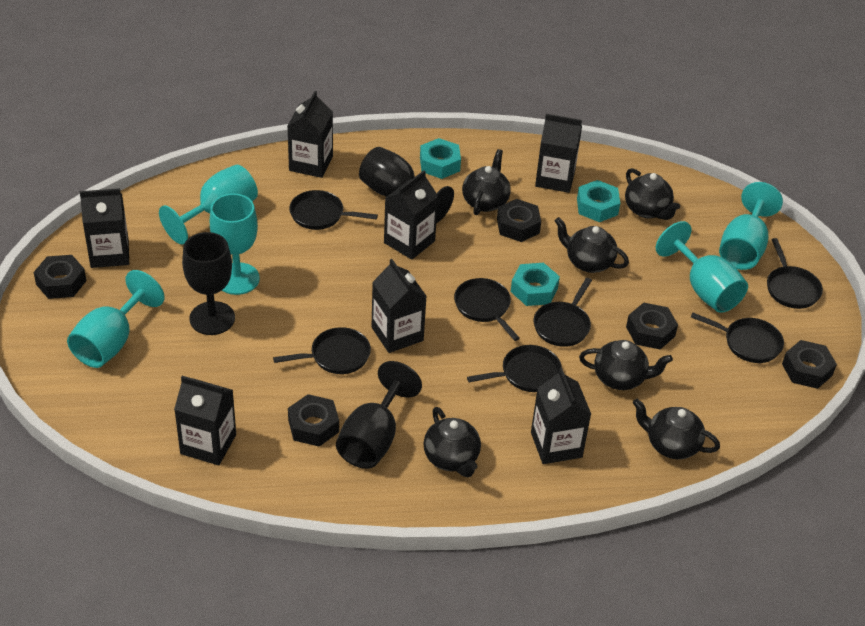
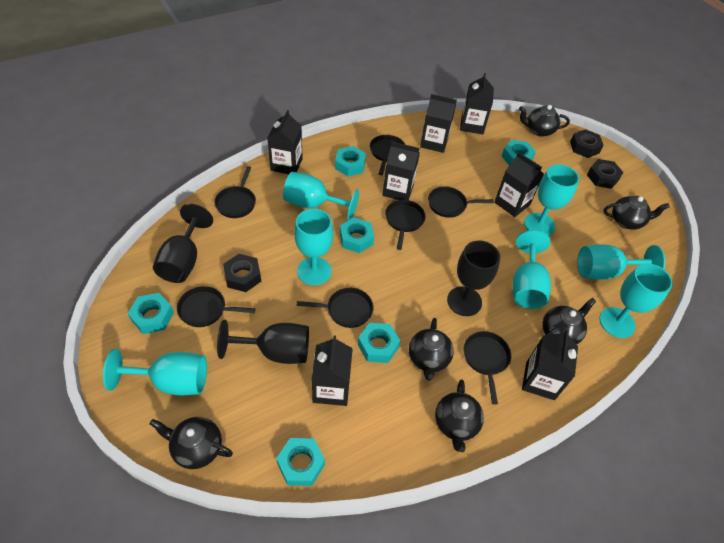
black nut: 5 -> 3
turquoise goblet: 5 -> 7
turquoise nut: 3 -> 6

